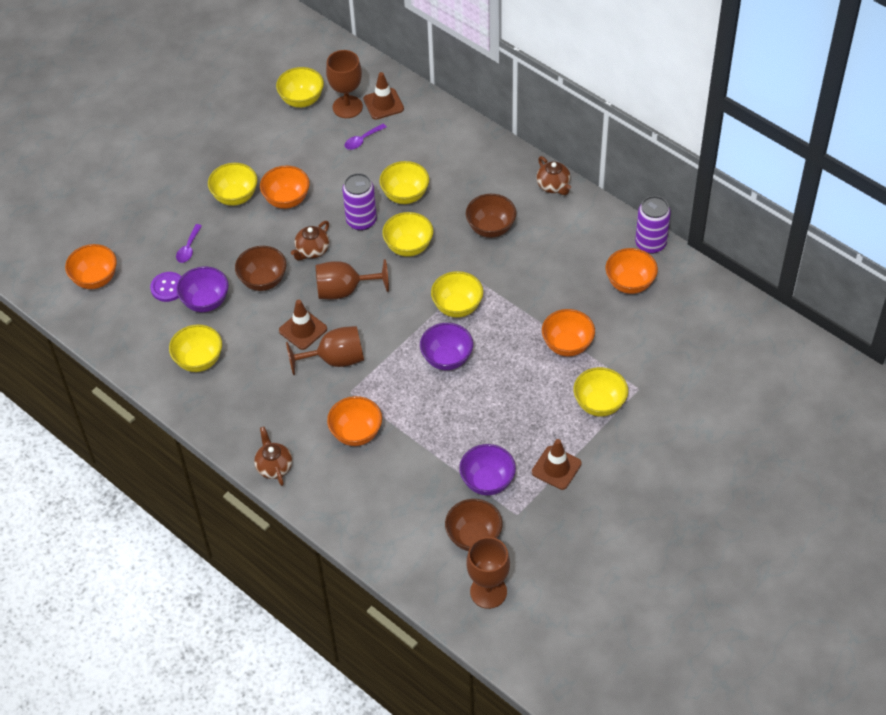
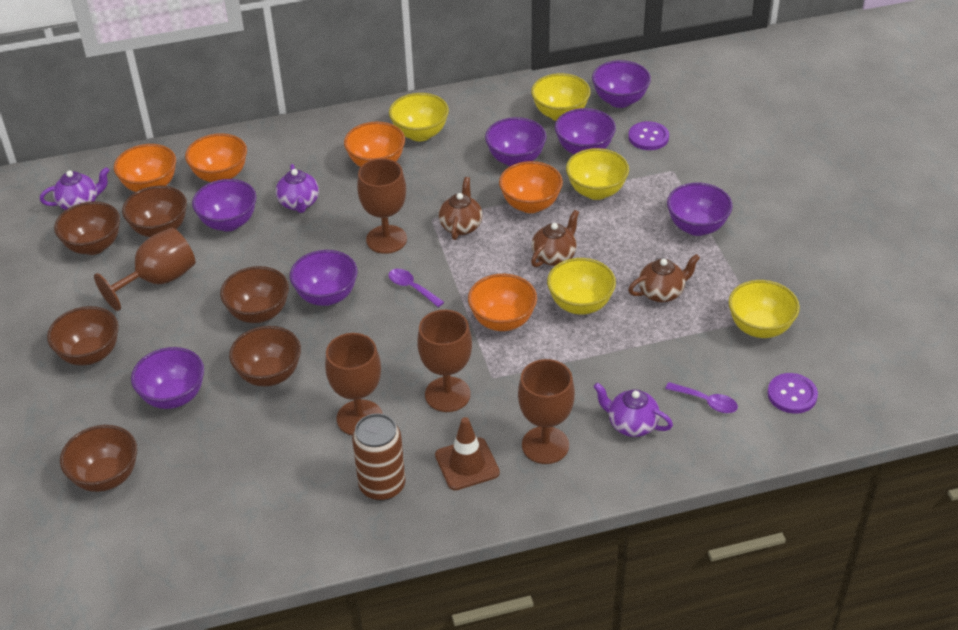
brown bowl: 3 -> 6
brown can: 0 -> 1
brown goblet: 4 -> 5
brown traffic cone: 3 -> 1
purple bowl: 3 -> 7
purple button: 1 -> 2
purple can: 2 -> 0
purple teapot: 0 -> 3
yellow bowl: 7 -> 5

